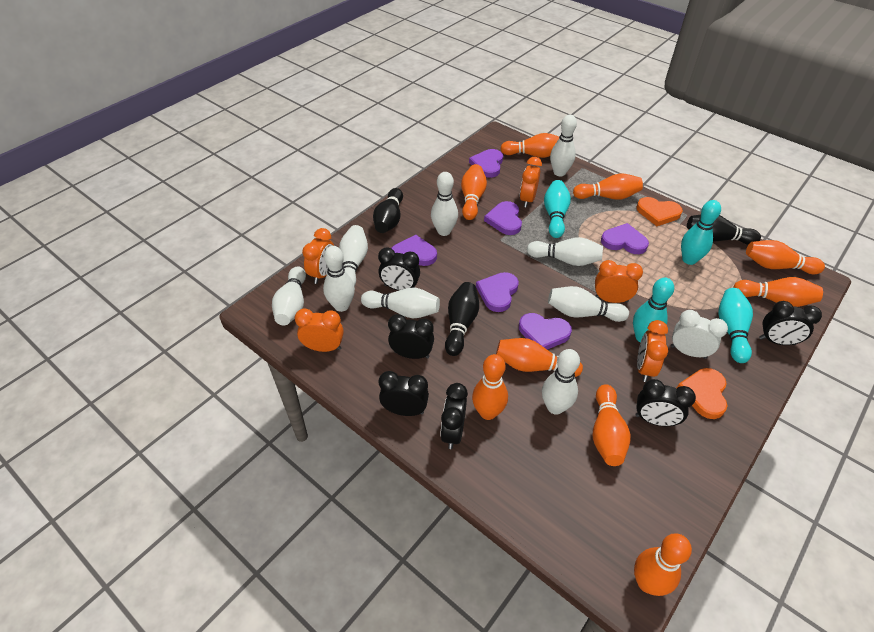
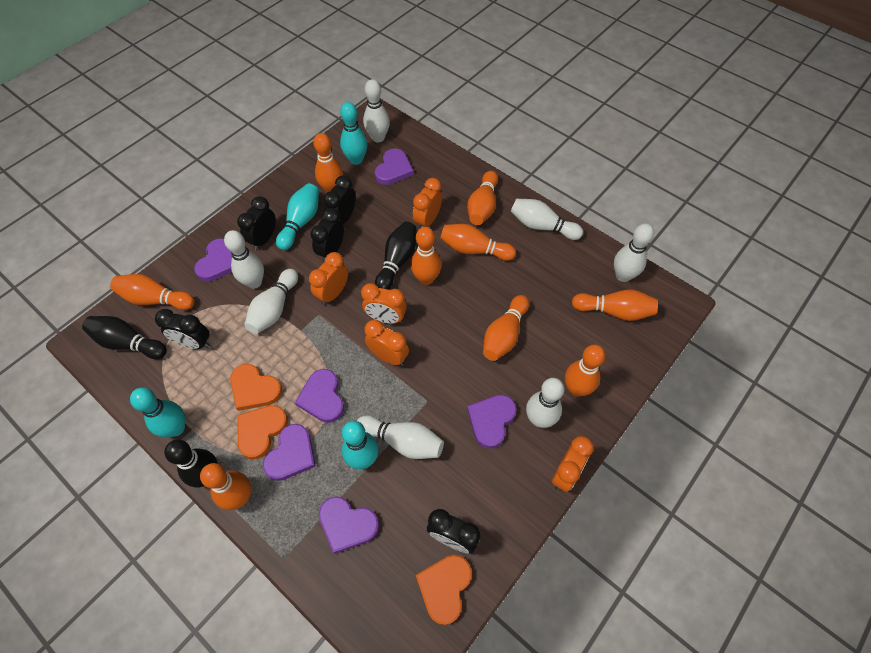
black clock: 6 -> 5
orange heart: 2 -> 3
white bowling pin: 9 -> 7
white clock: 1 -> 0

